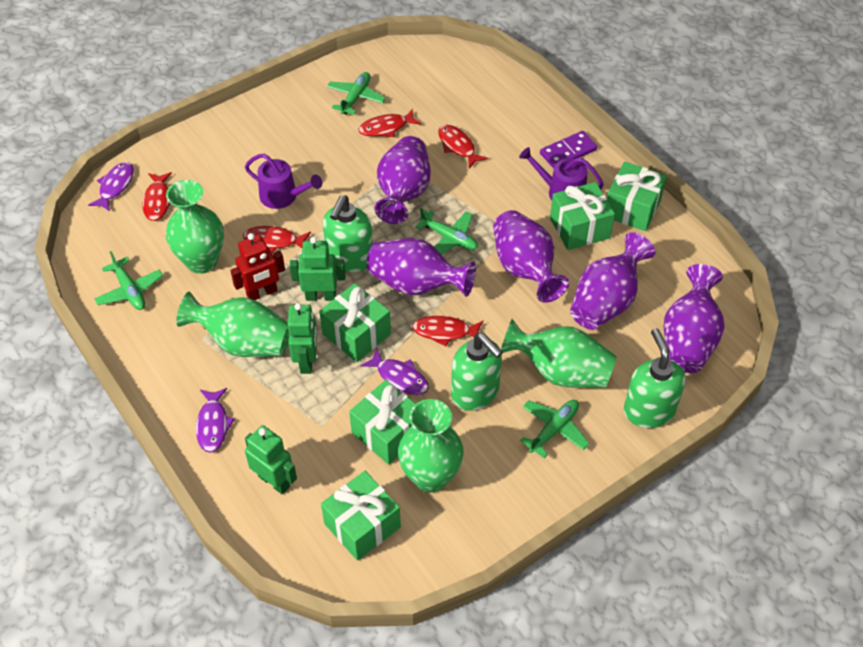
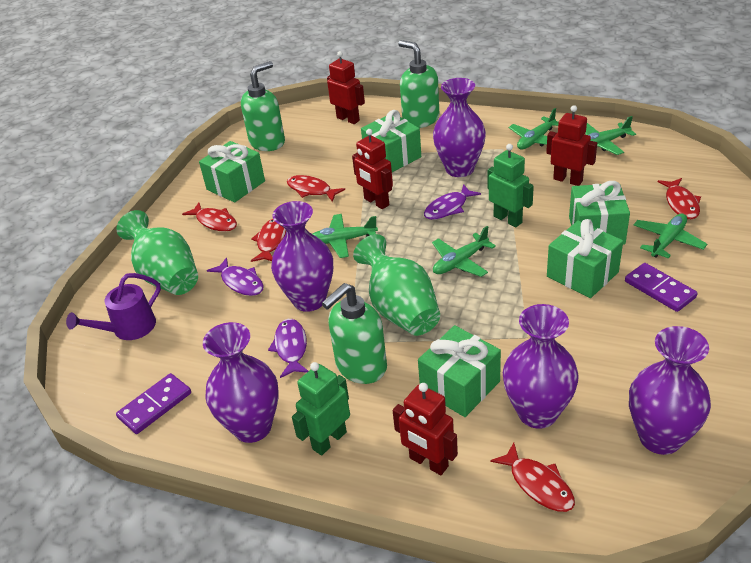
green plane: 4 -> 5
green robot: 3 -> 2
green vase: 4 -> 2
purple domino: 1 -> 2
purple watering can: 2 -> 1
red robot: 1 -> 4

